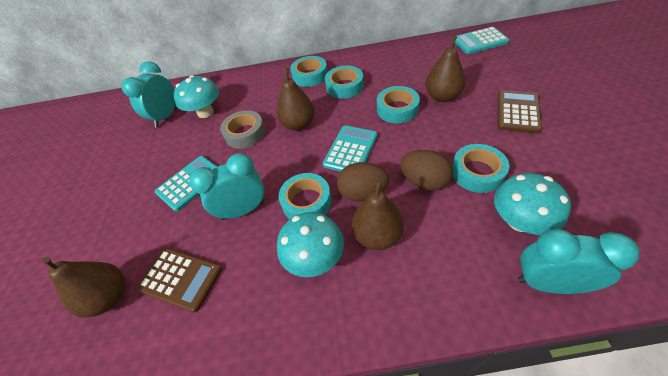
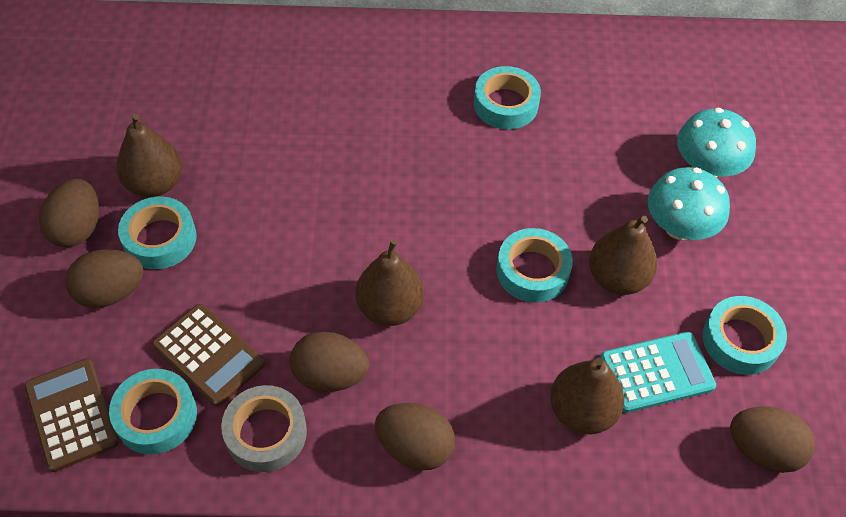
brown egg: 2 -> 5
turquoise calculator: 3 -> 1
turquoise clock: 3 -> 0
turquoise mushroom: 3 -> 2

